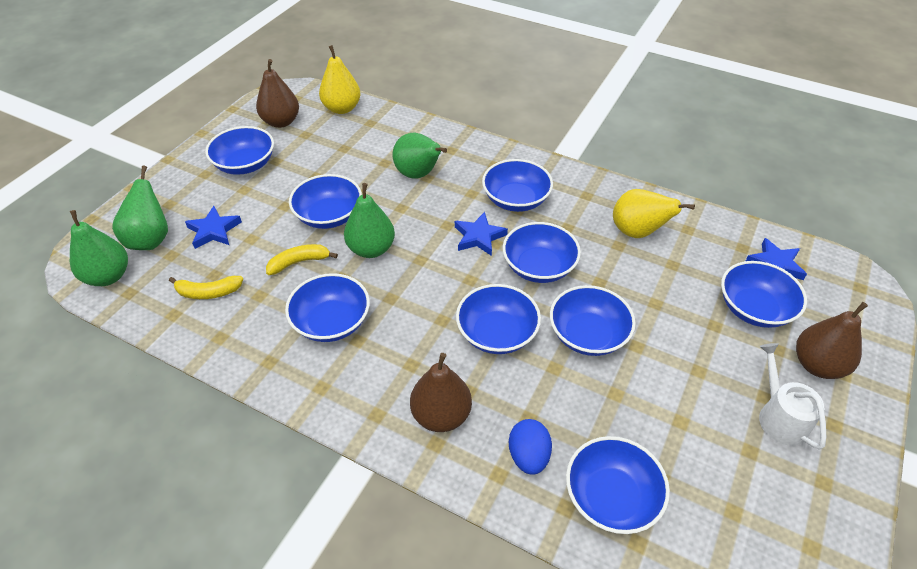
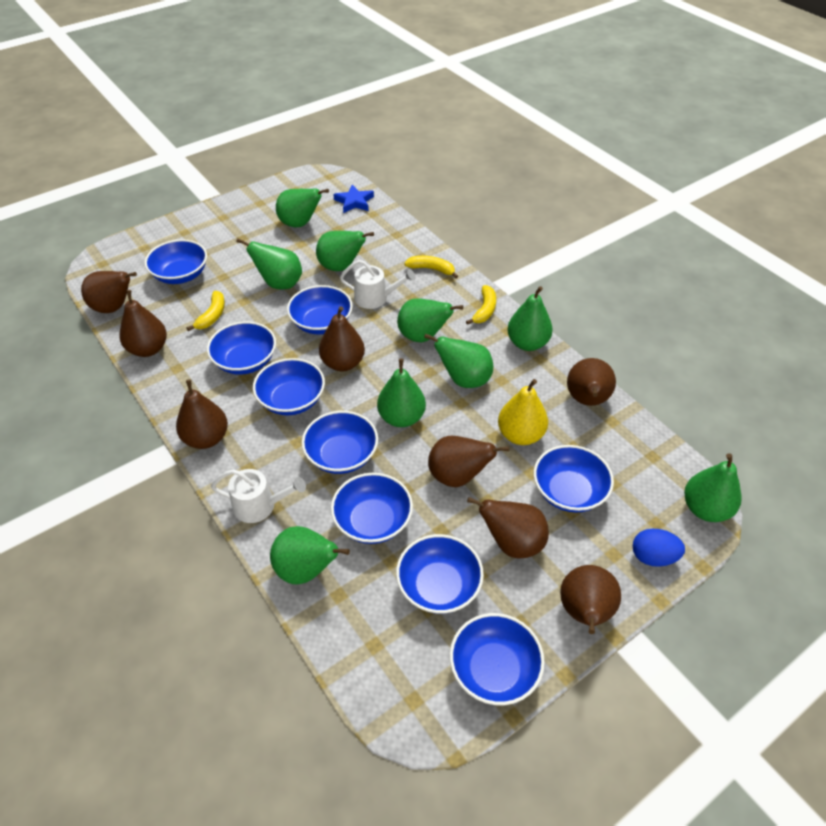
blue star: 3 -> 1
brown pear: 3 -> 8
green pear: 4 -> 9
white watering can: 1 -> 2
yellow banana: 2 -> 3
yellow pear: 2 -> 1

